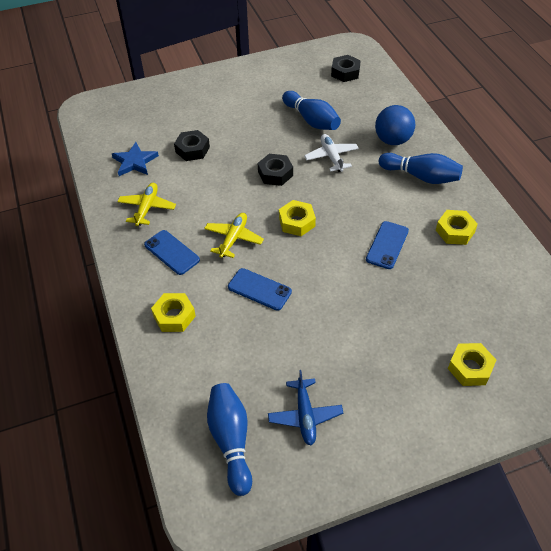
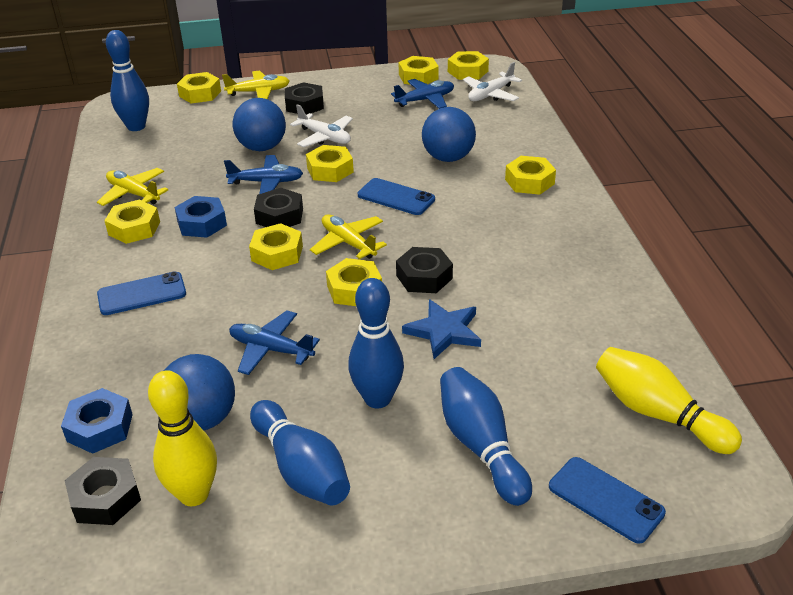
black nut: 3 -> 4
blue ball: 1 -> 3
blue bowling pin: 3 -> 4
blue nut: 0 -> 2
blue plane: 1 -> 3
white plane: 1 -> 2
yellow bowling pin: 0 -> 2
yellow nut: 4 -> 8
yellow plane: 2 -> 3

